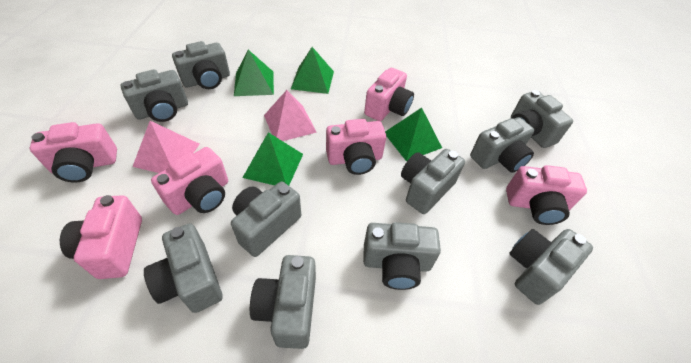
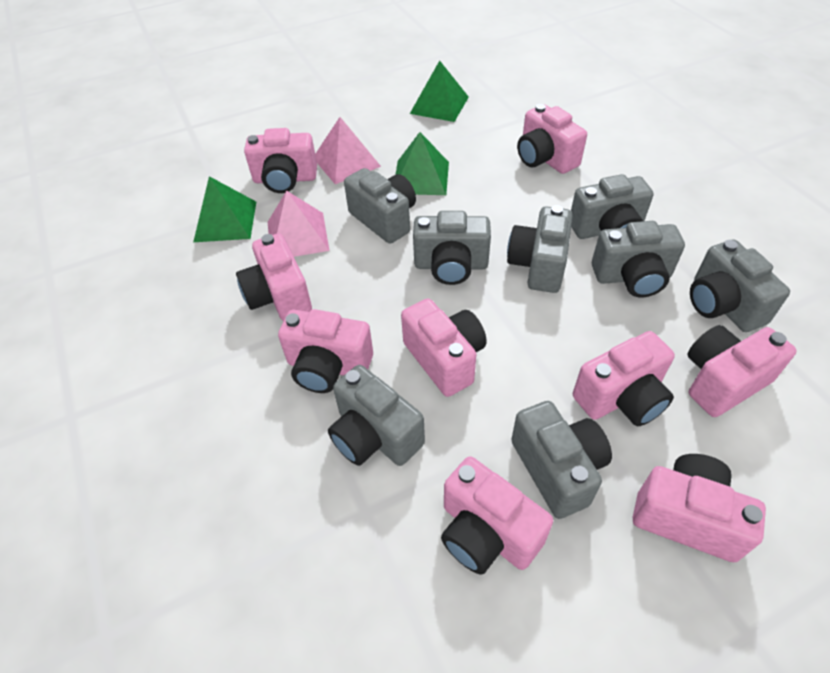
green pyramid: 4 -> 3
grey camera: 10 -> 8
pink camera: 6 -> 9

